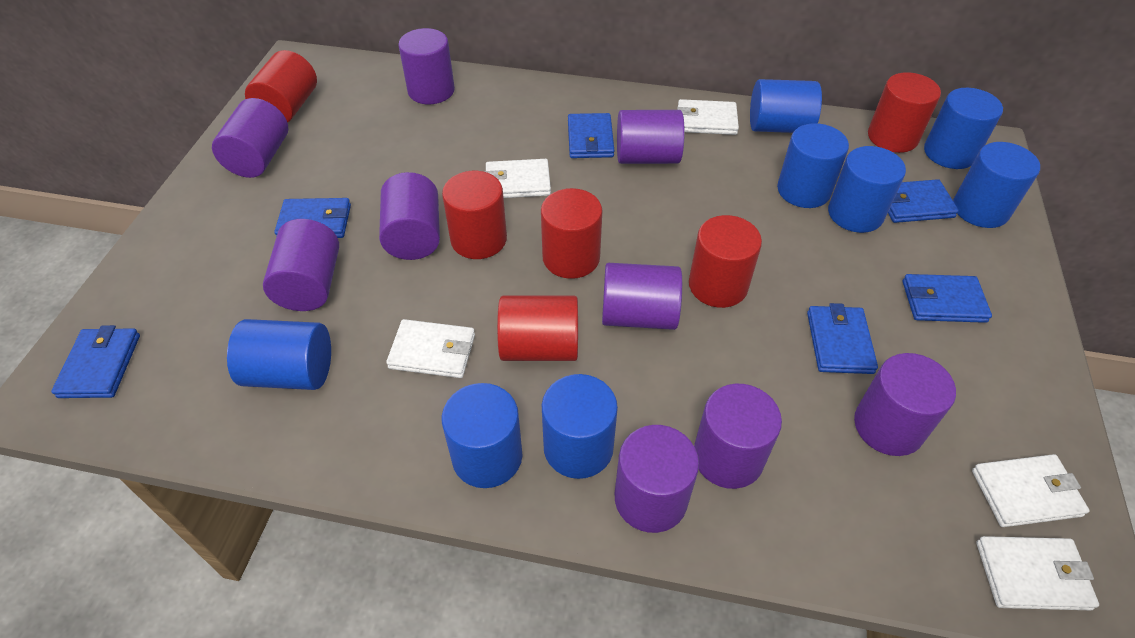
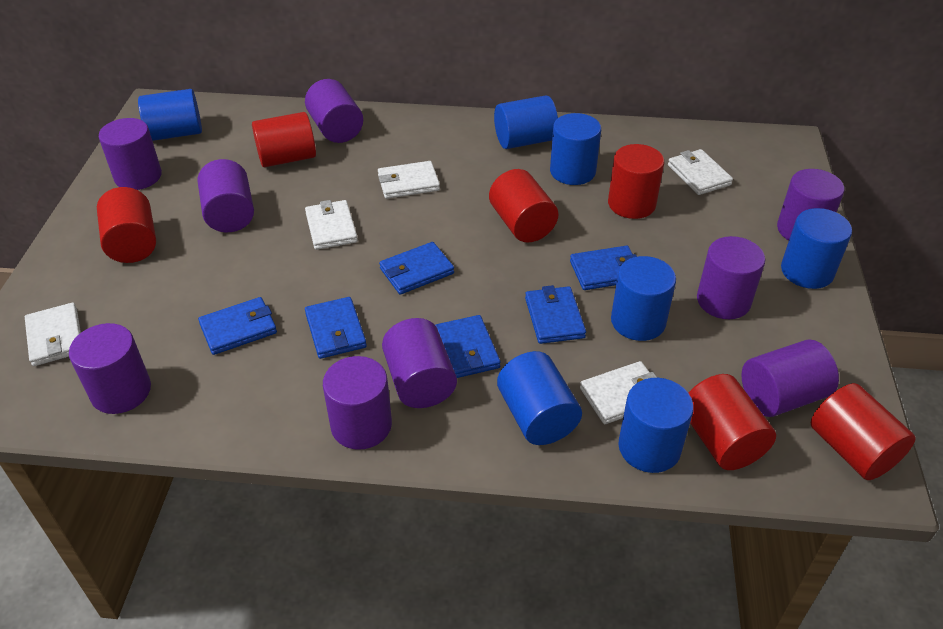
blue cylinder: 8 -> 7

